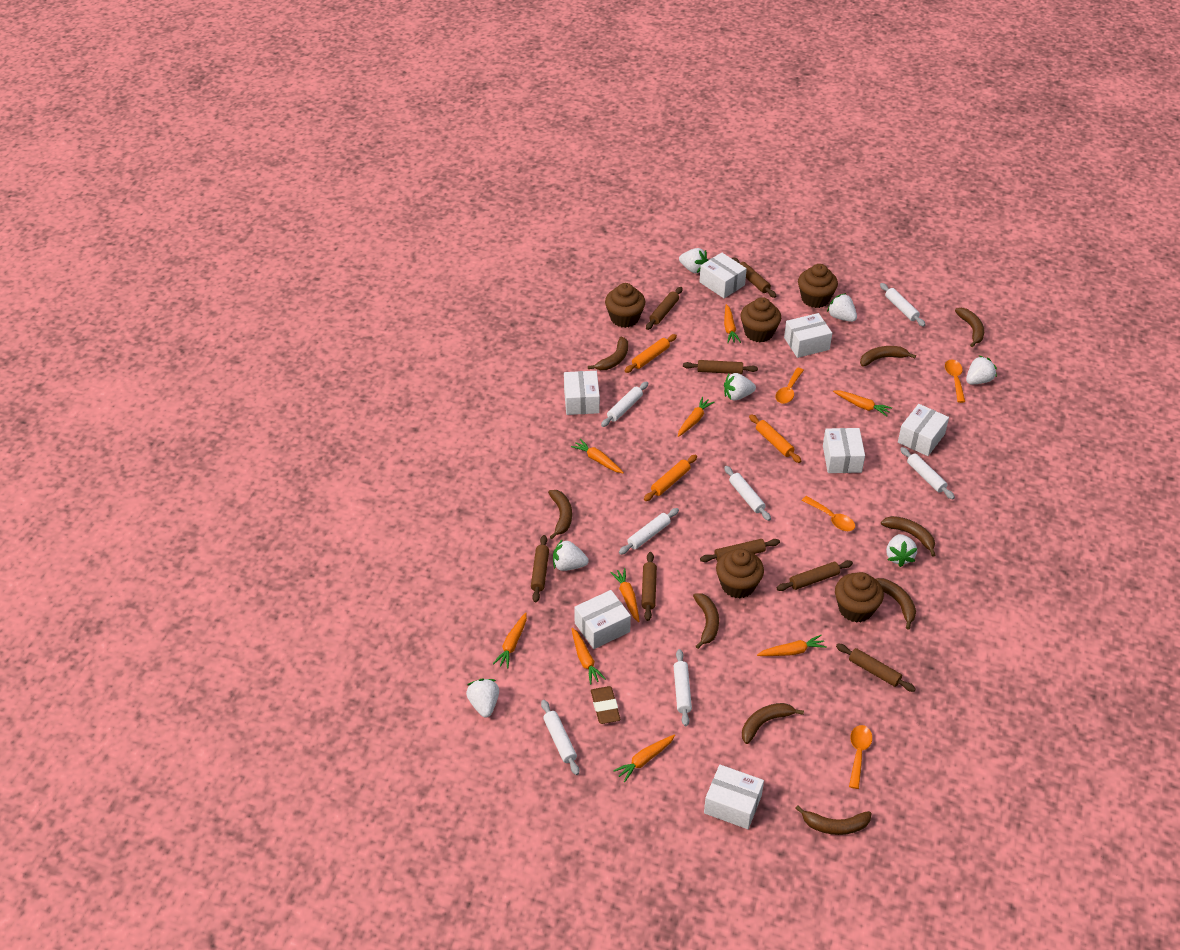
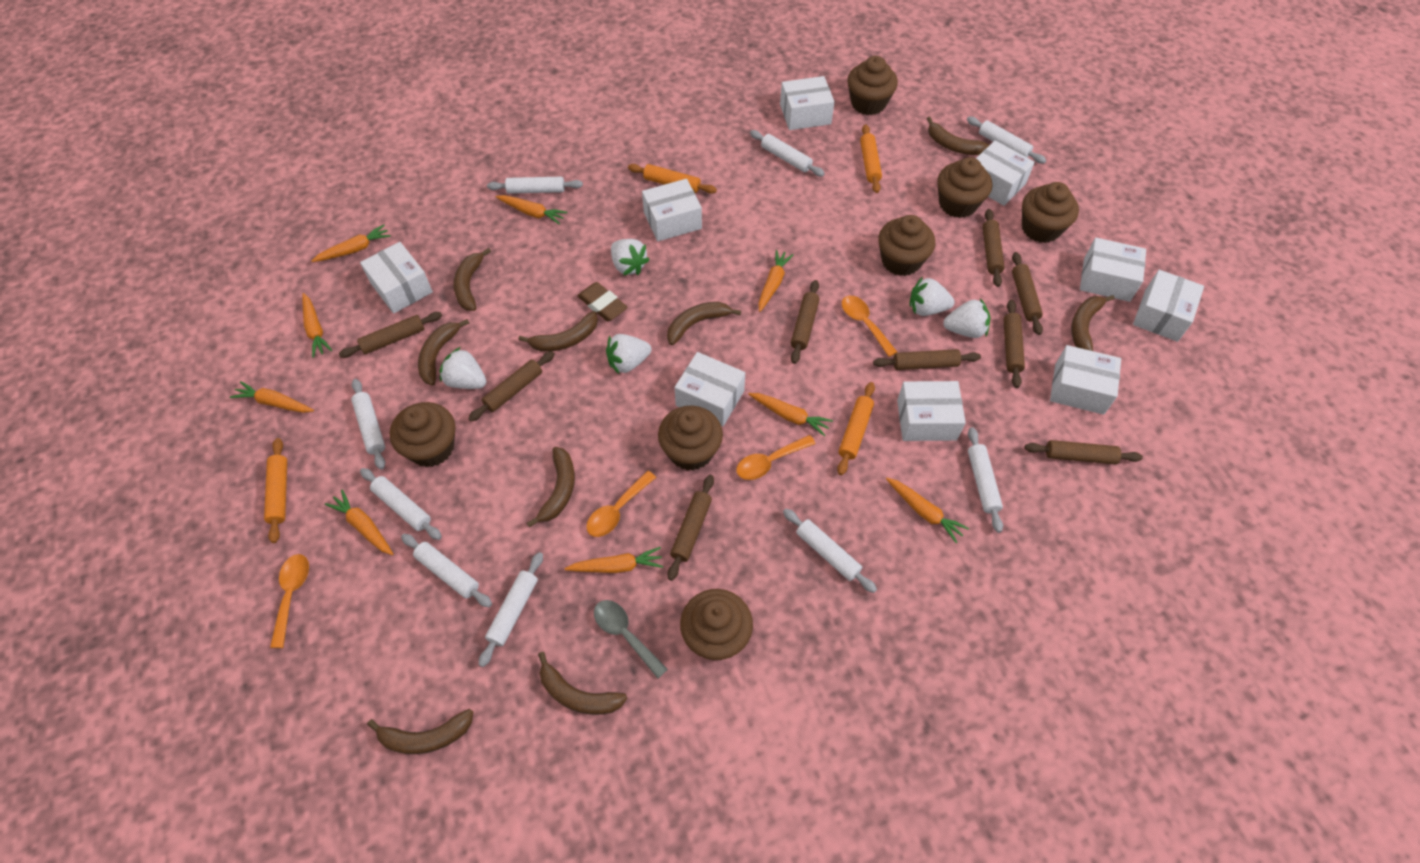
brown cupcake: 5 -> 7
brown rolling pin: 8 -> 9
grey spoon: 0 -> 1
orange rolling pin: 3 -> 4
white box: 7 -> 9
white rolling pin: 7 -> 9
white strawberry: 7 -> 5

